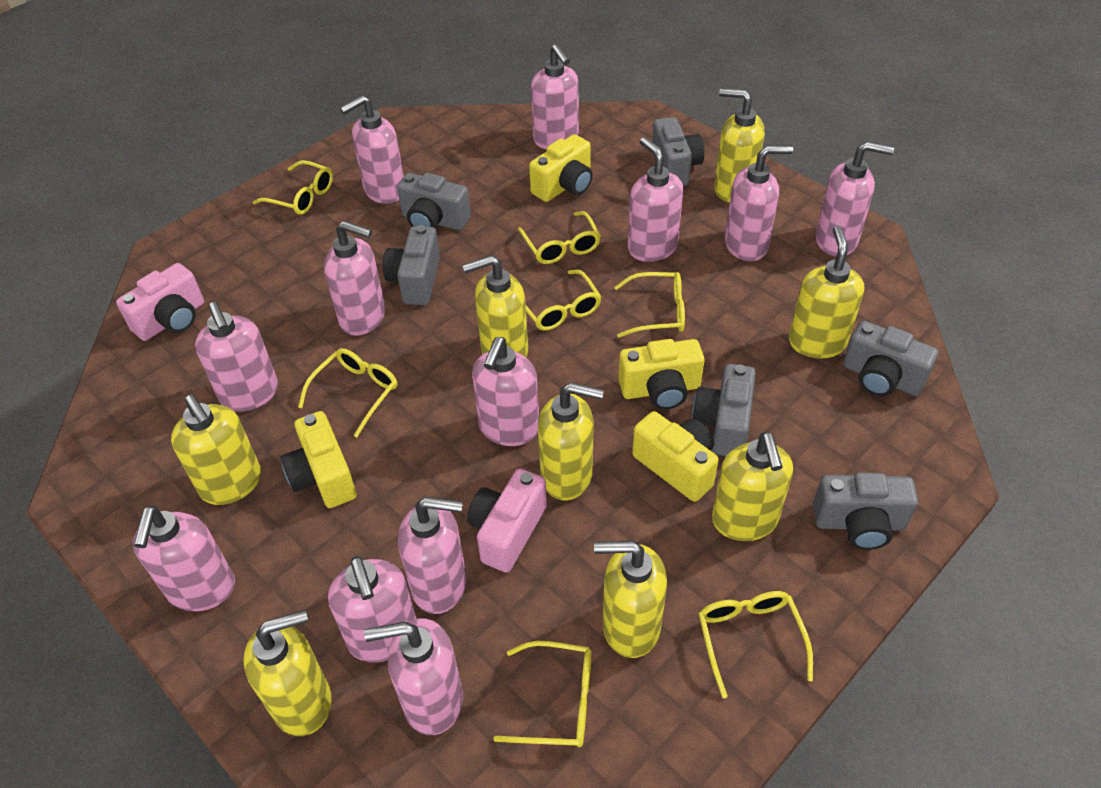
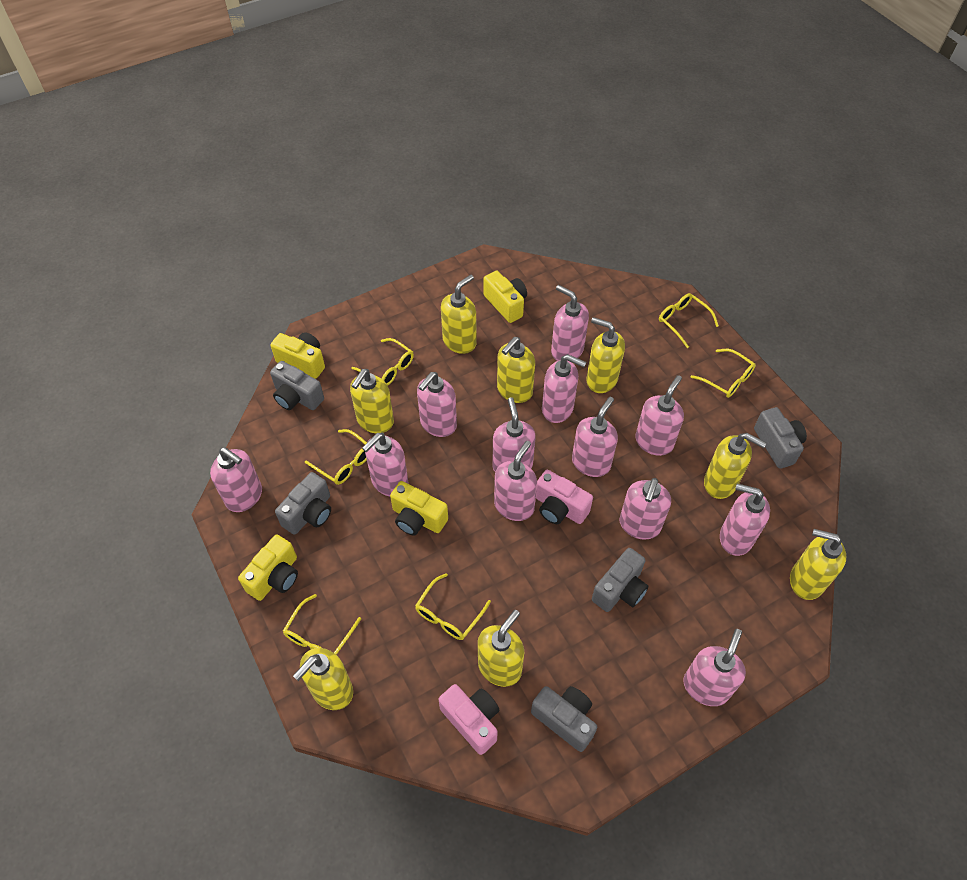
grey camera: 6 -> 5
yellow glasses: 7 -> 6

